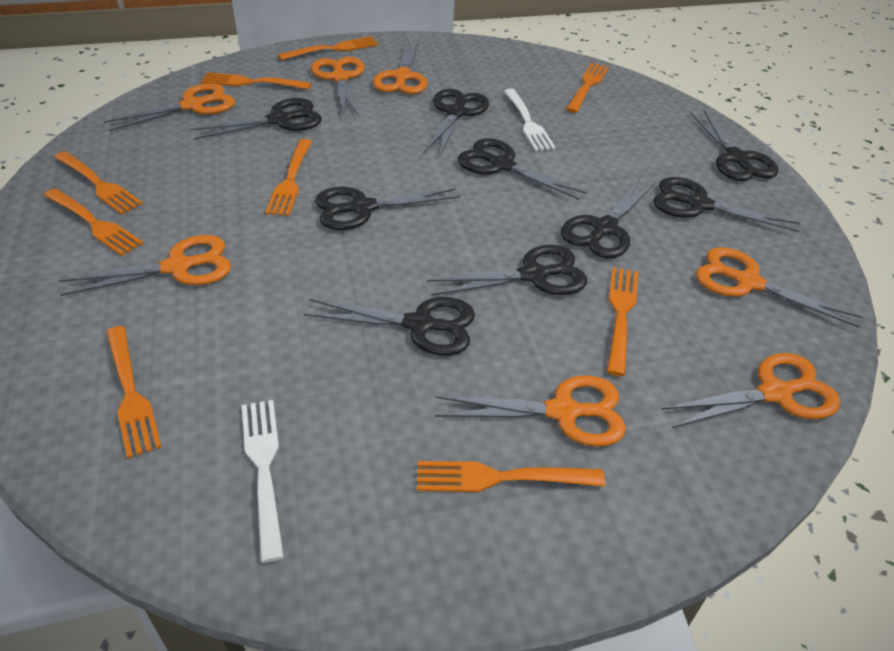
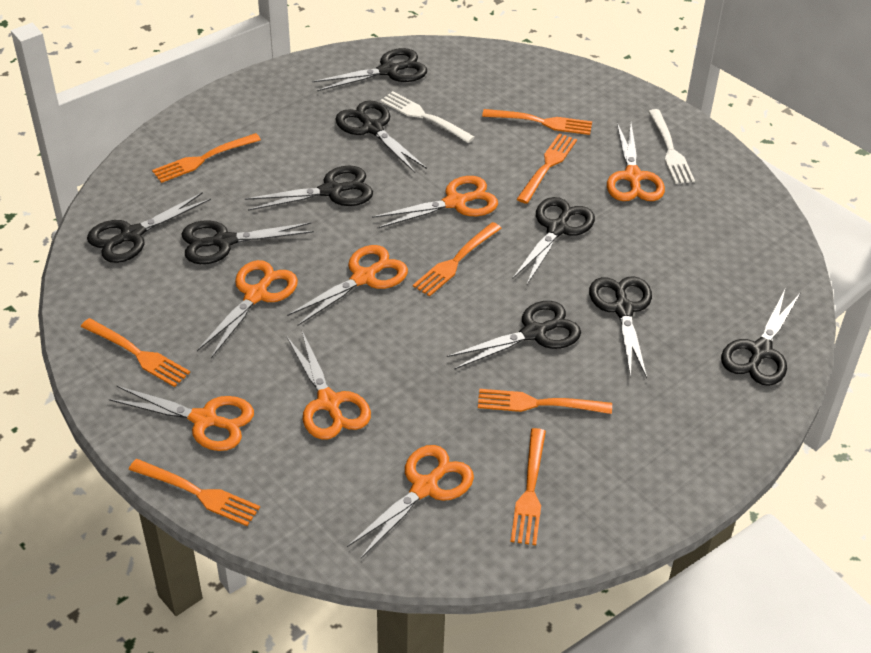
orange fork: 9 -> 8

